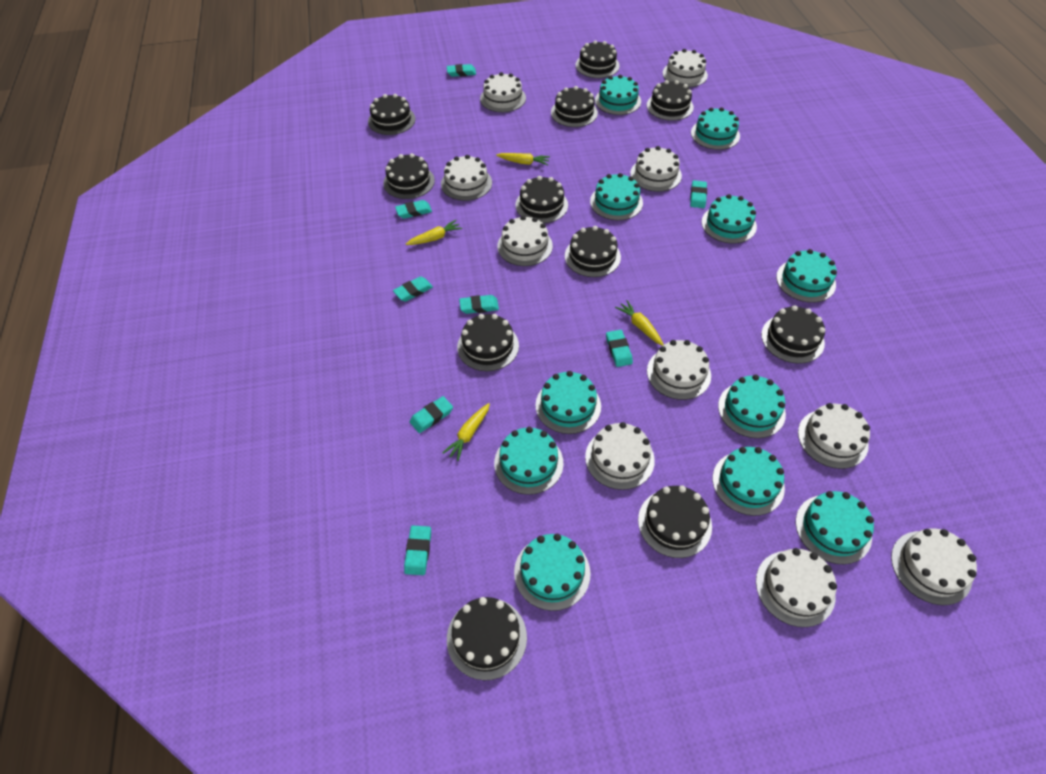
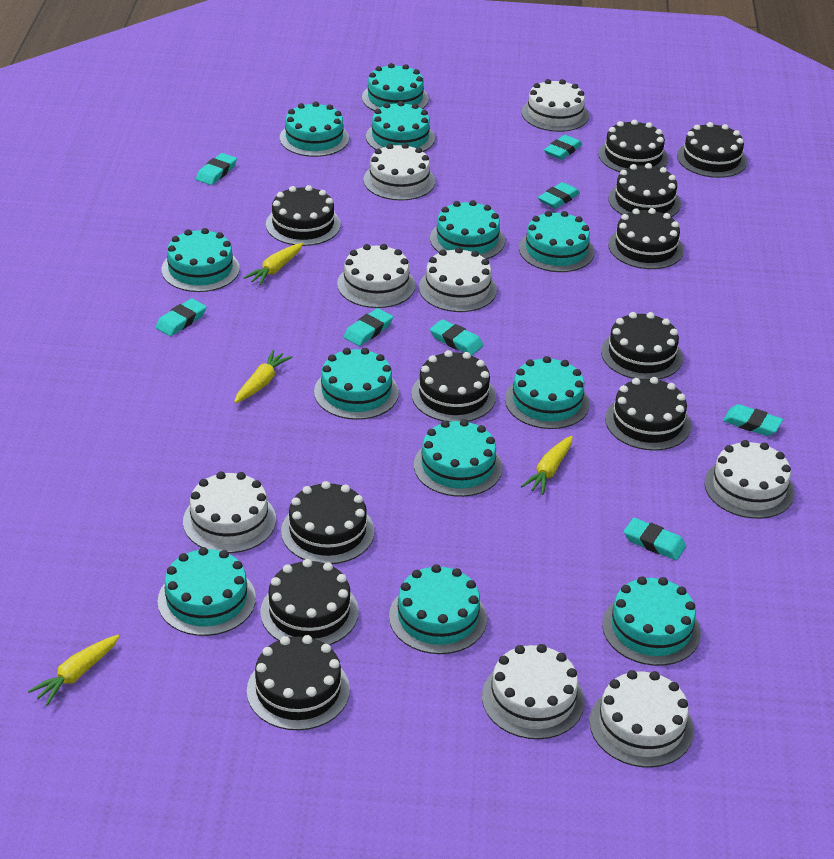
turquoise cake: 11 -> 12
white cake: 10 -> 8

